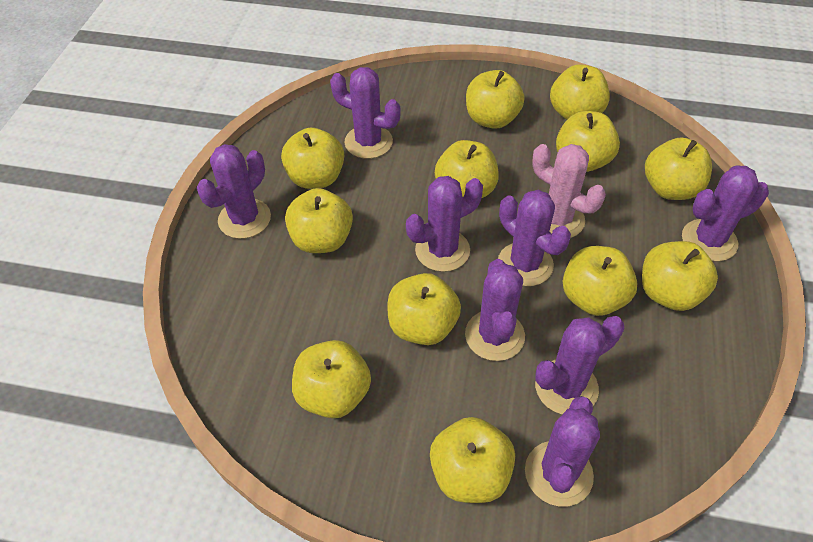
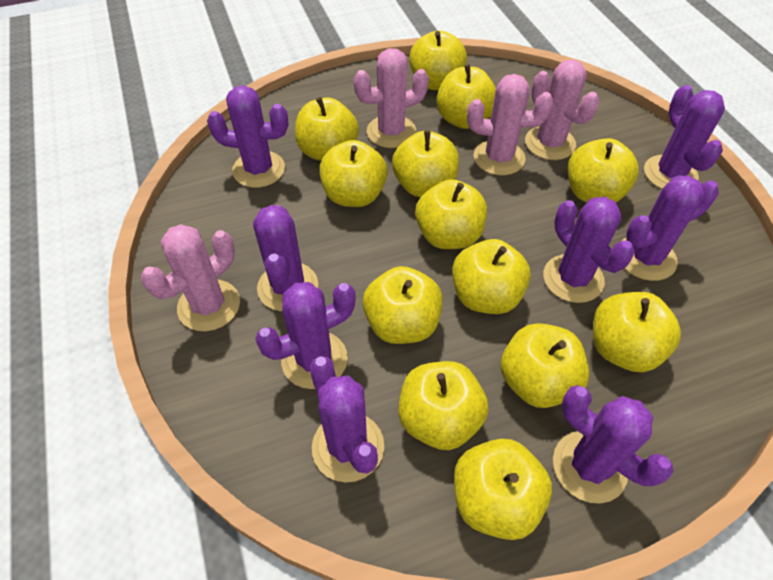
pink cactus: 1 -> 4
yellow apple: 12 -> 13

